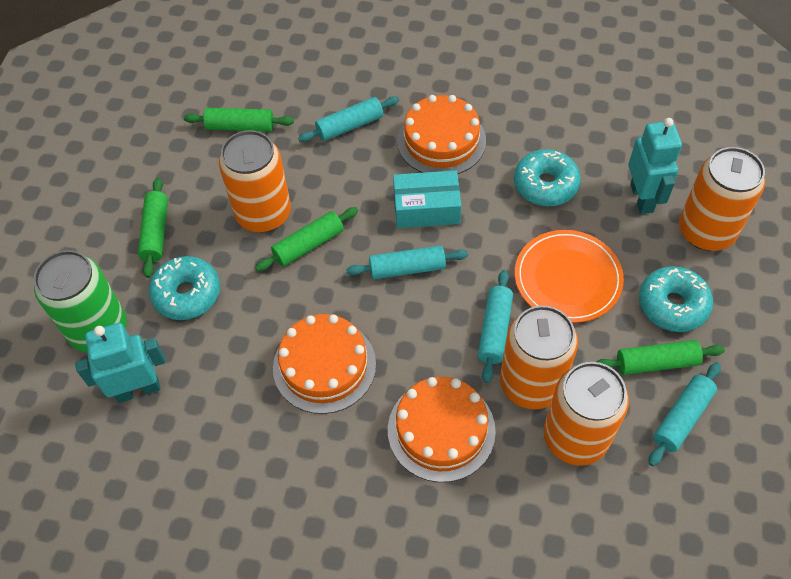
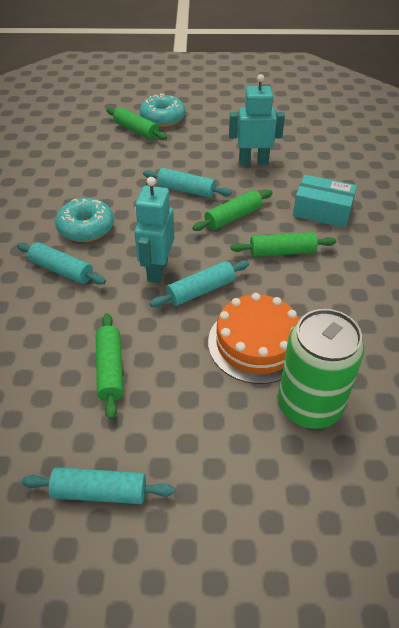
orange cake: 3 -> 1
orange can: 4 -> 0
orange plate: 1 -> 0
turquoise donut: 3 -> 2

